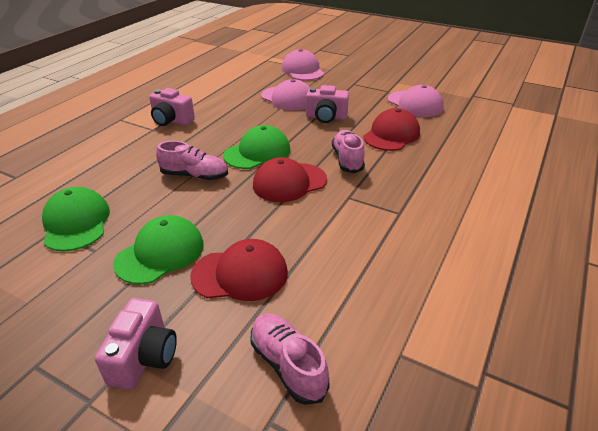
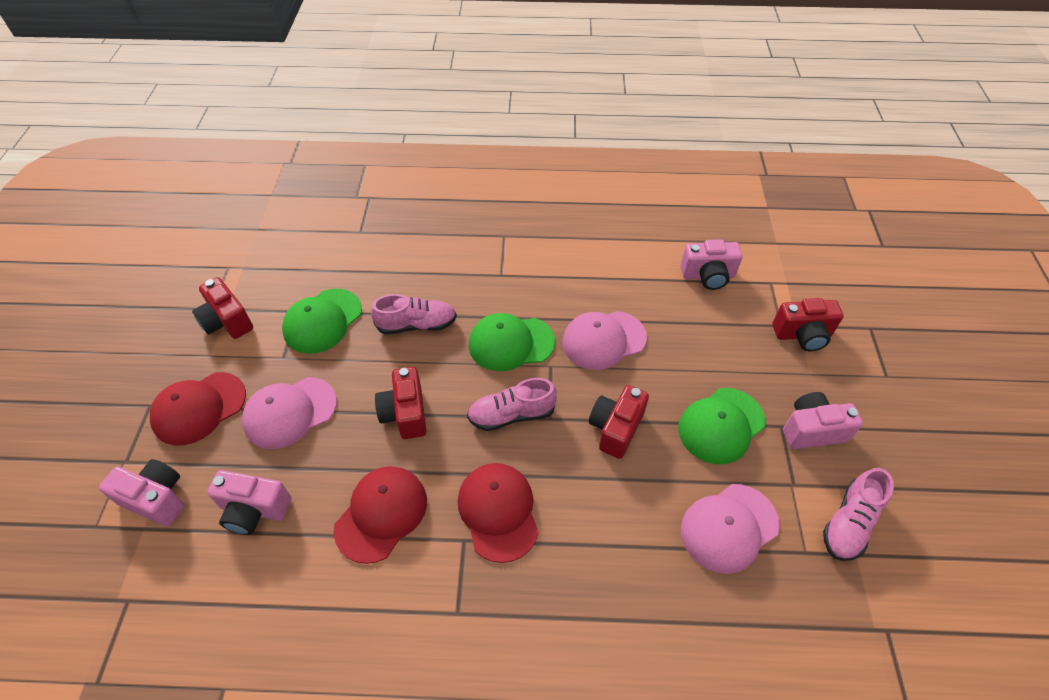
pink camera: 3 -> 4
red camera: 0 -> 4

